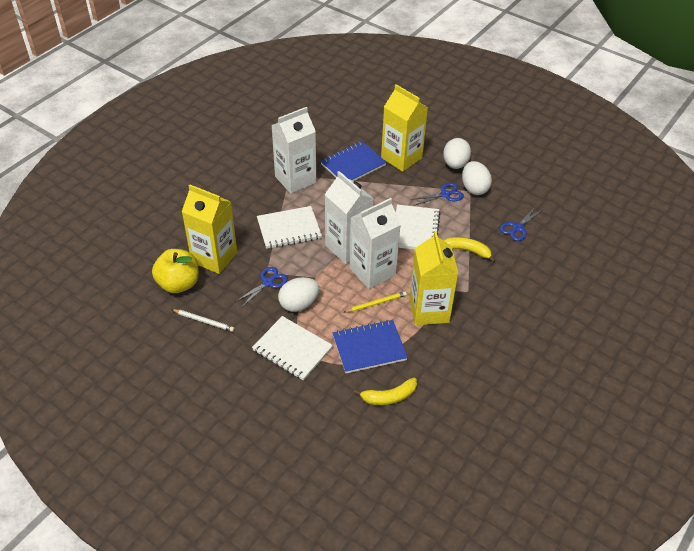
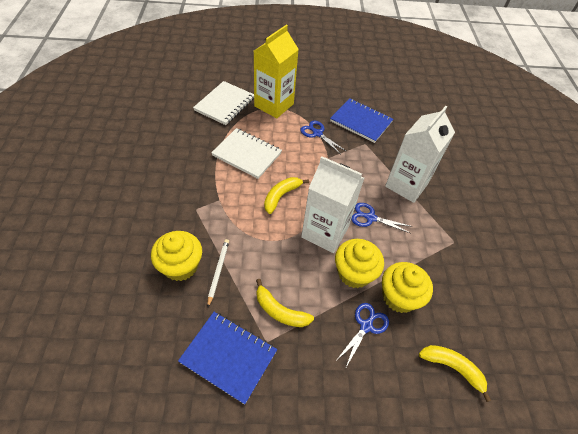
white carton: 3 -> 2
white egg: 3 -> 0
white notebook: 3 -> 2
yellow apple: 1 -> 0
yellow banana: 2 -> 3
yellow carton: 3 -> 1
yellow cupcake: 0 -> 3
yellow pencil: 1 -> 0

